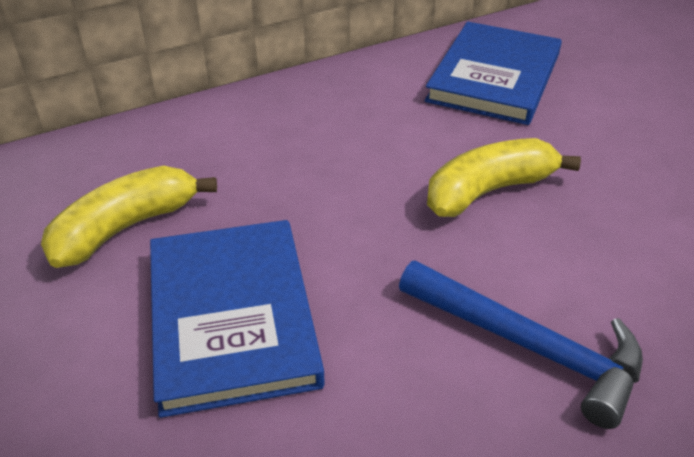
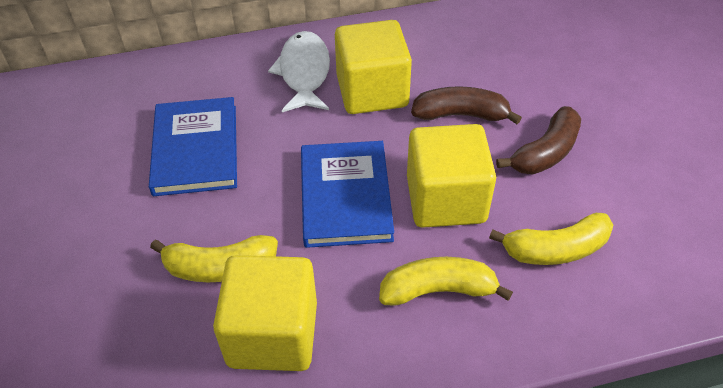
blue hammer: 1 -> 0
brown banana: 0 -> 2
white fish: 0 -> 1
yellow banana: 2 -> 3
yellow cube: 0 -> 3

